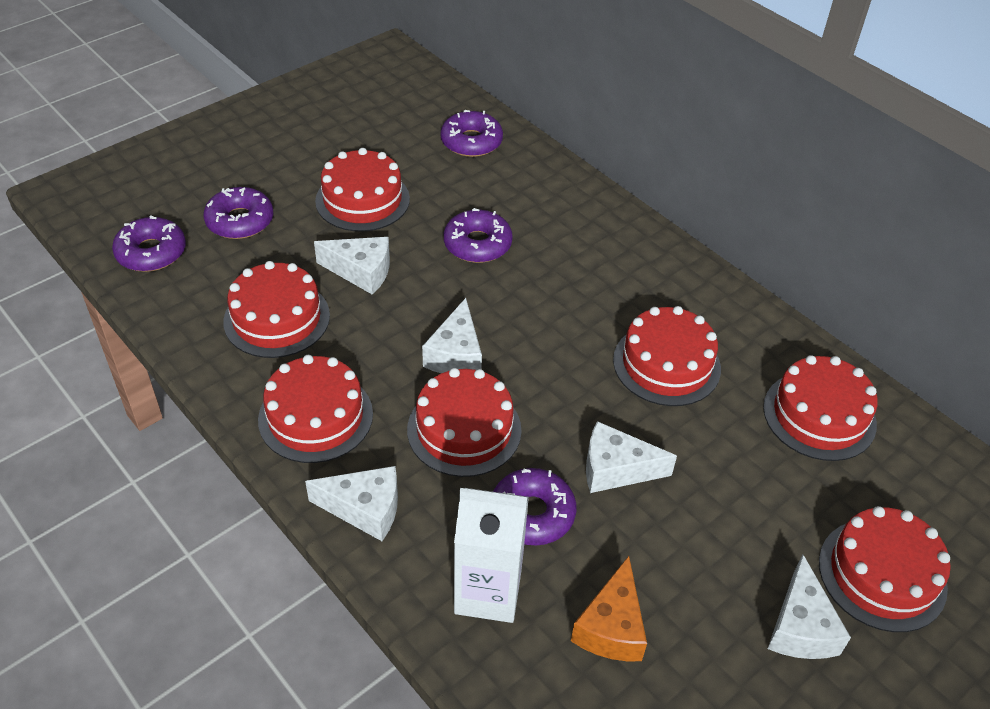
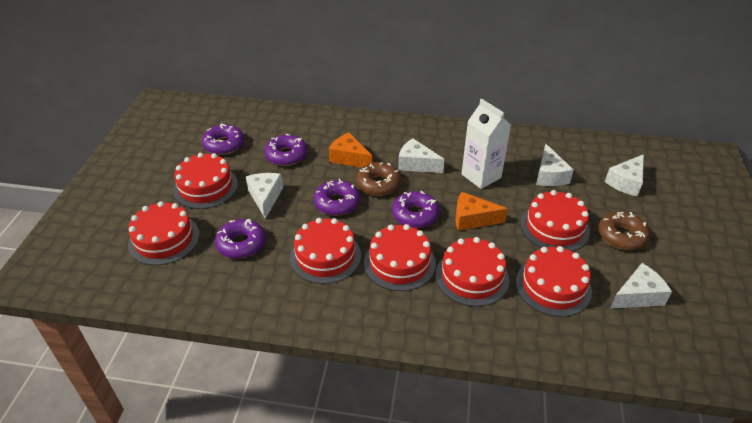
brown donut: 0 -> 2
orange cheese: 1 -> 2

